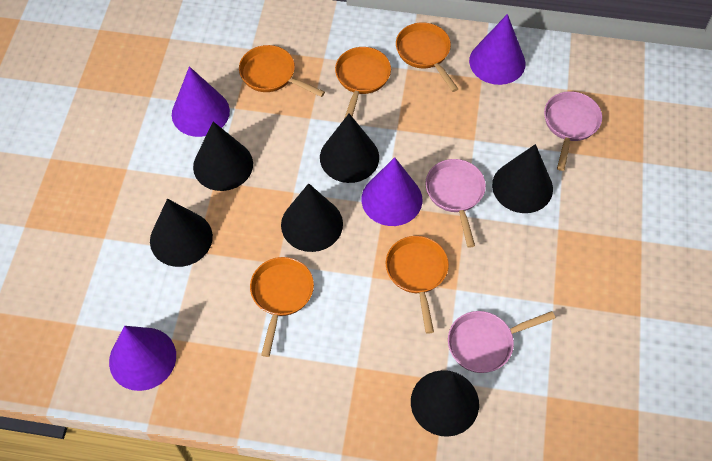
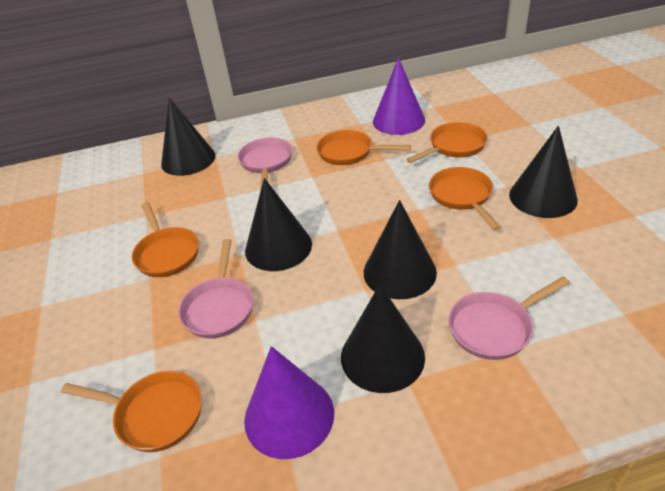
black cone: 6 -> 5
purple cone: 4 -> 2

